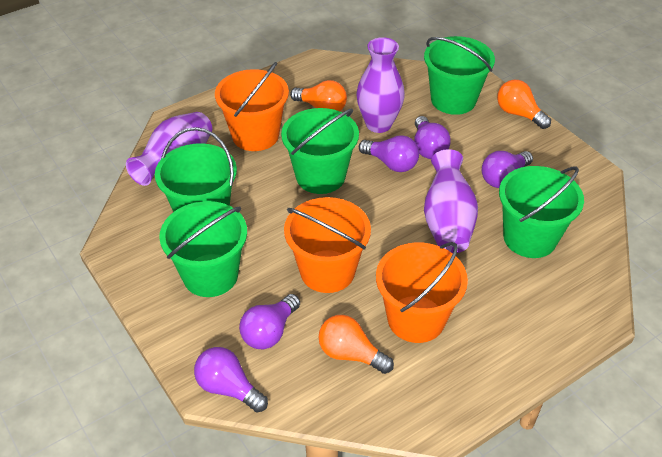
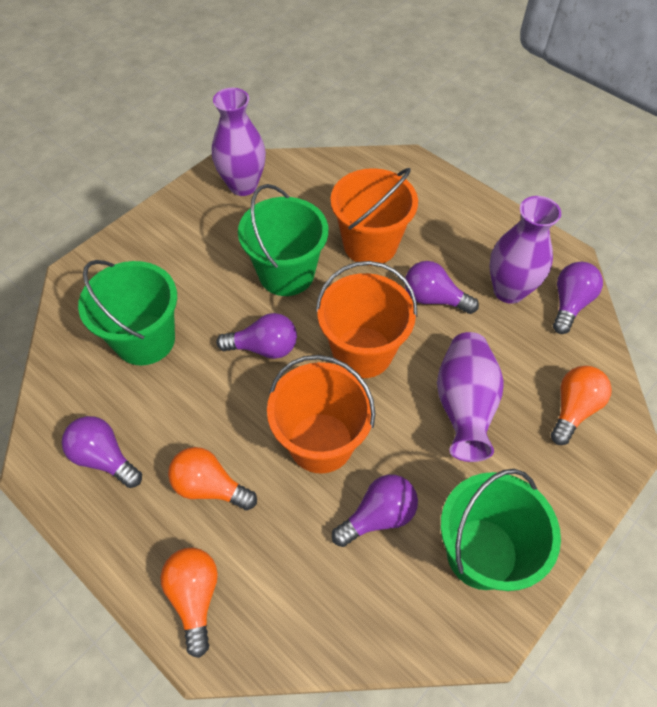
green bucket: 5 -> 3

